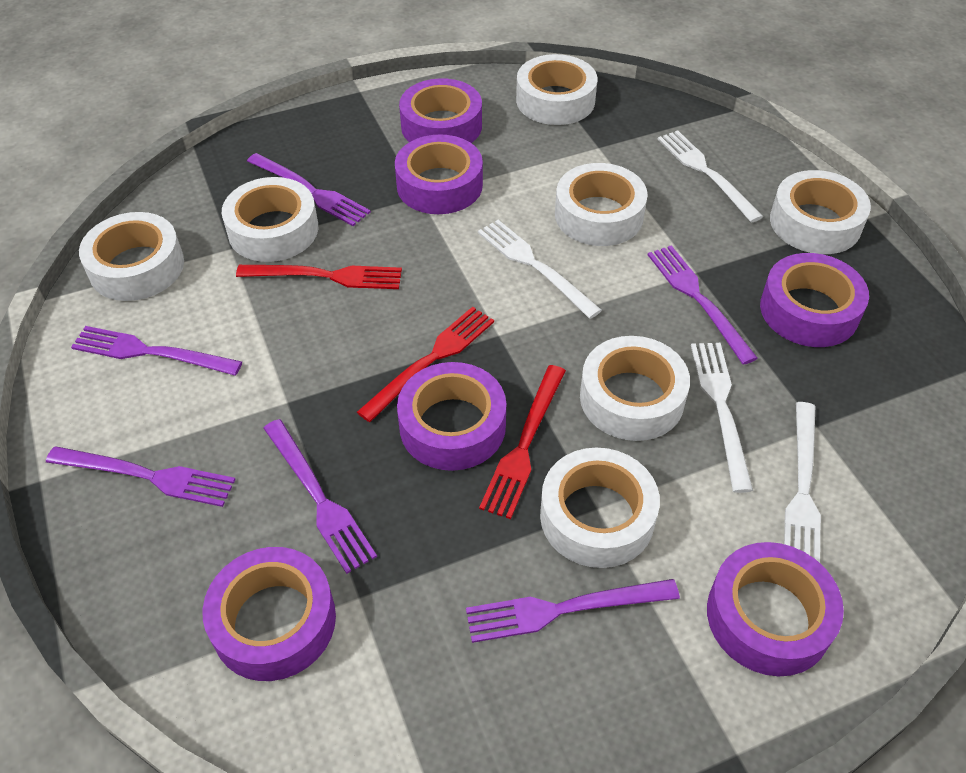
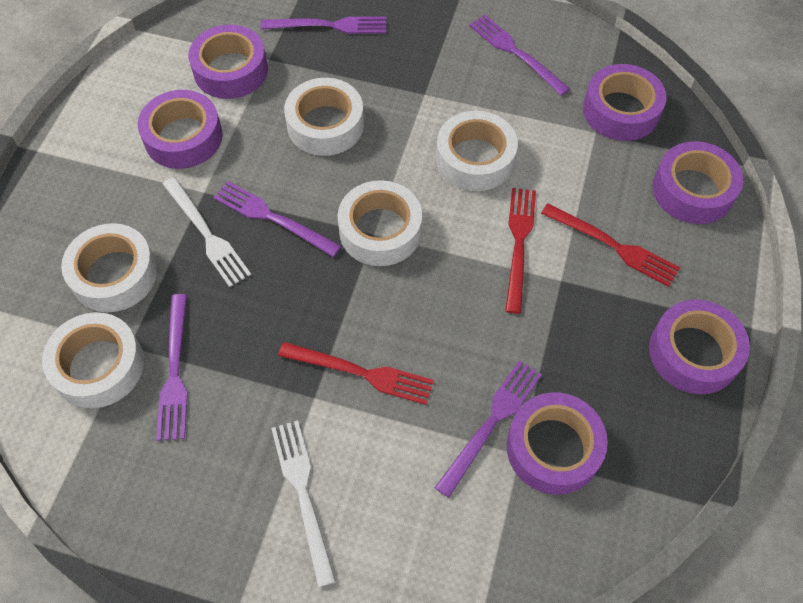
purple fork: 6 -> 5
white fork: 4 -> 2
white tape: 7 -> 5

